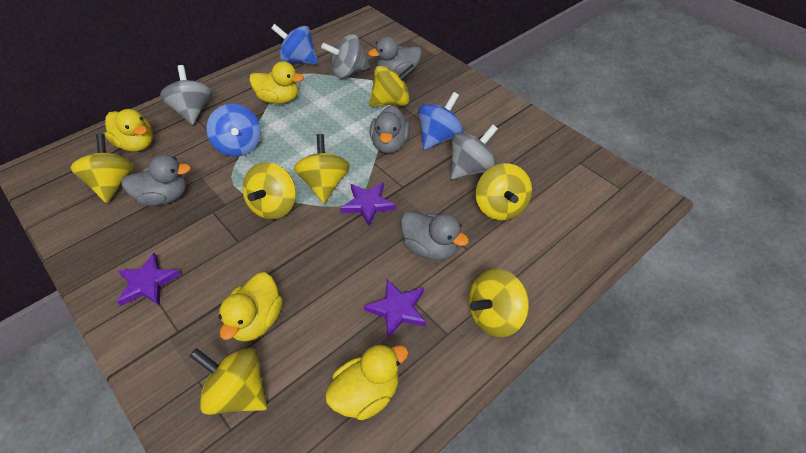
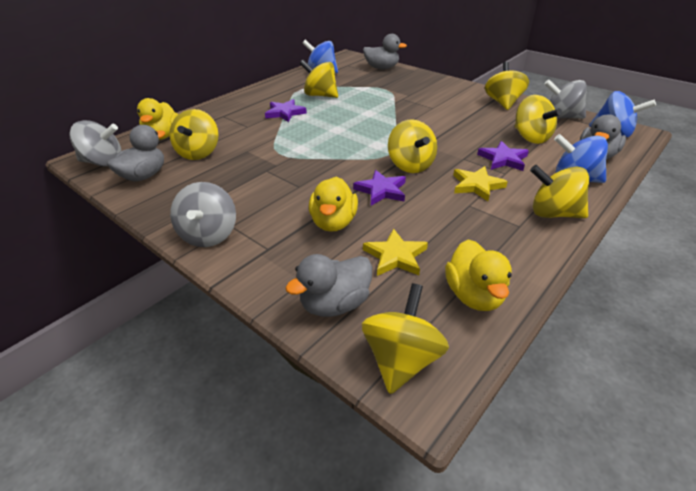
yellow duck: 4 -> 3
yellow star: 0 -> 2

